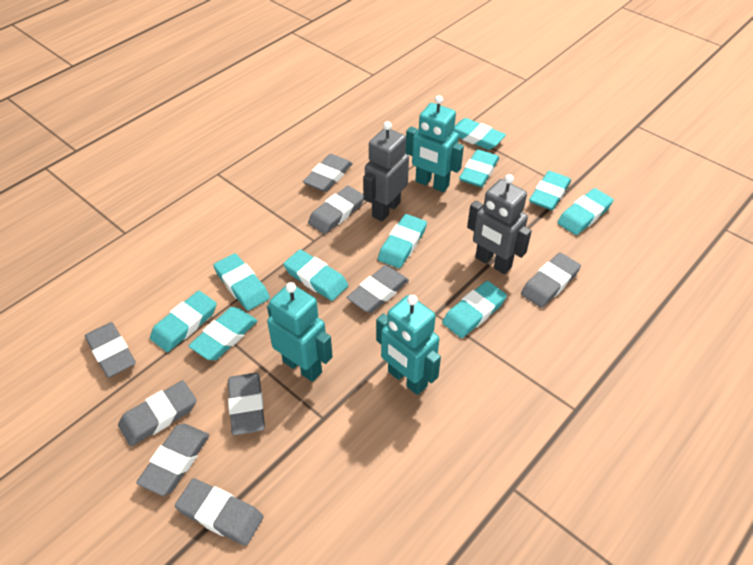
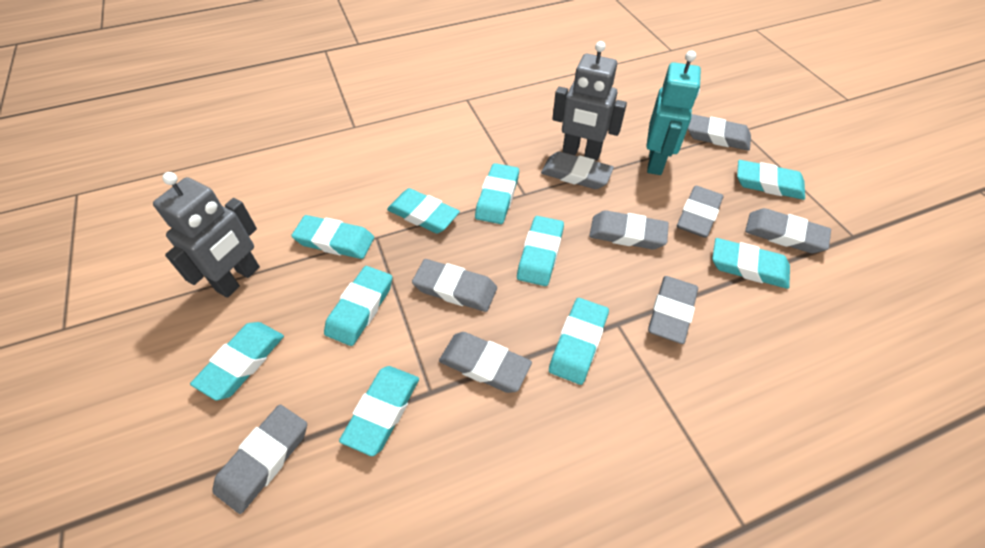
turquoise robot: 3 -> 1

